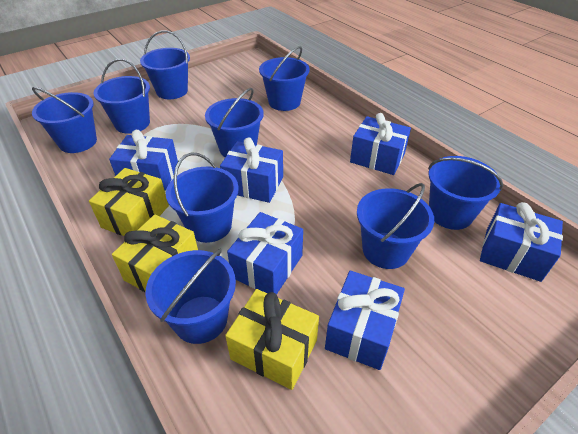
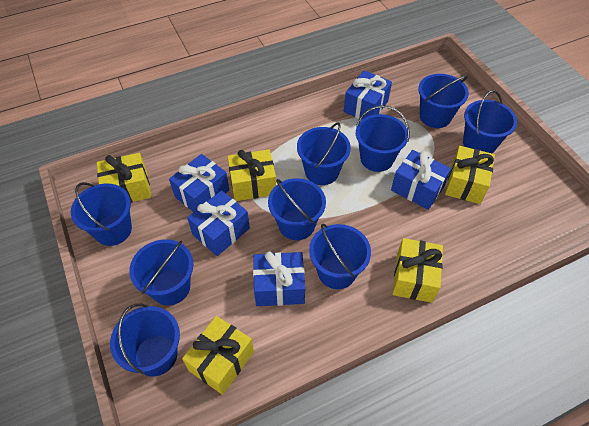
blue gift: 6 -> 5
yellow gift: 3 -> 5

